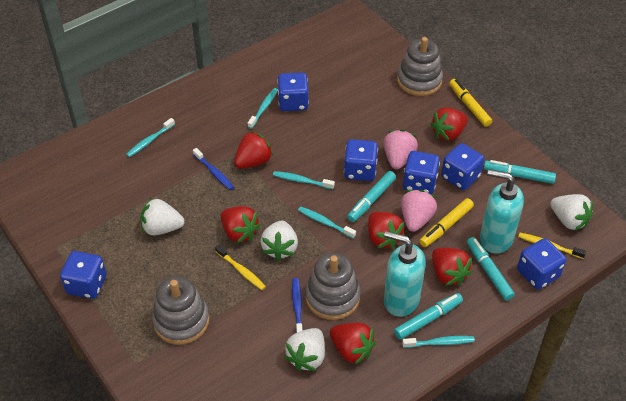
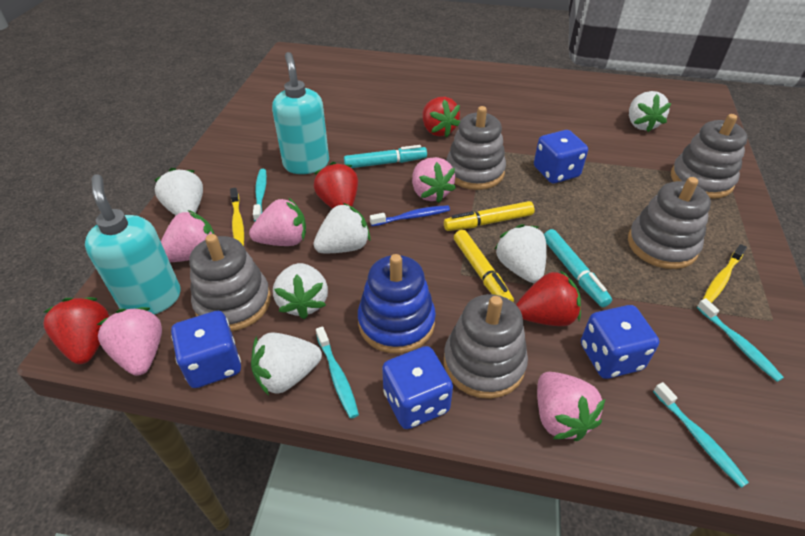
blue dice: 6 -> 4
blue stacking toy: 0 -> 1
blue toothbrush: 2 -> 1
grey stacking toy: 3 -> 5
pink strawberry: 2 -> 5
red strawberry: 6 -> 4
turquoise marker: 4 -> 2
turquoise toothbrush: 5 -> 4
white strawberry: 4 -> 6

